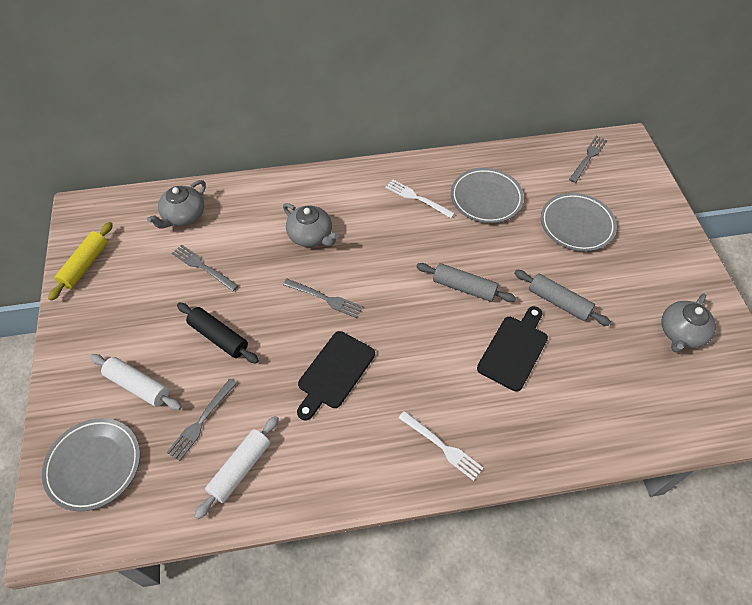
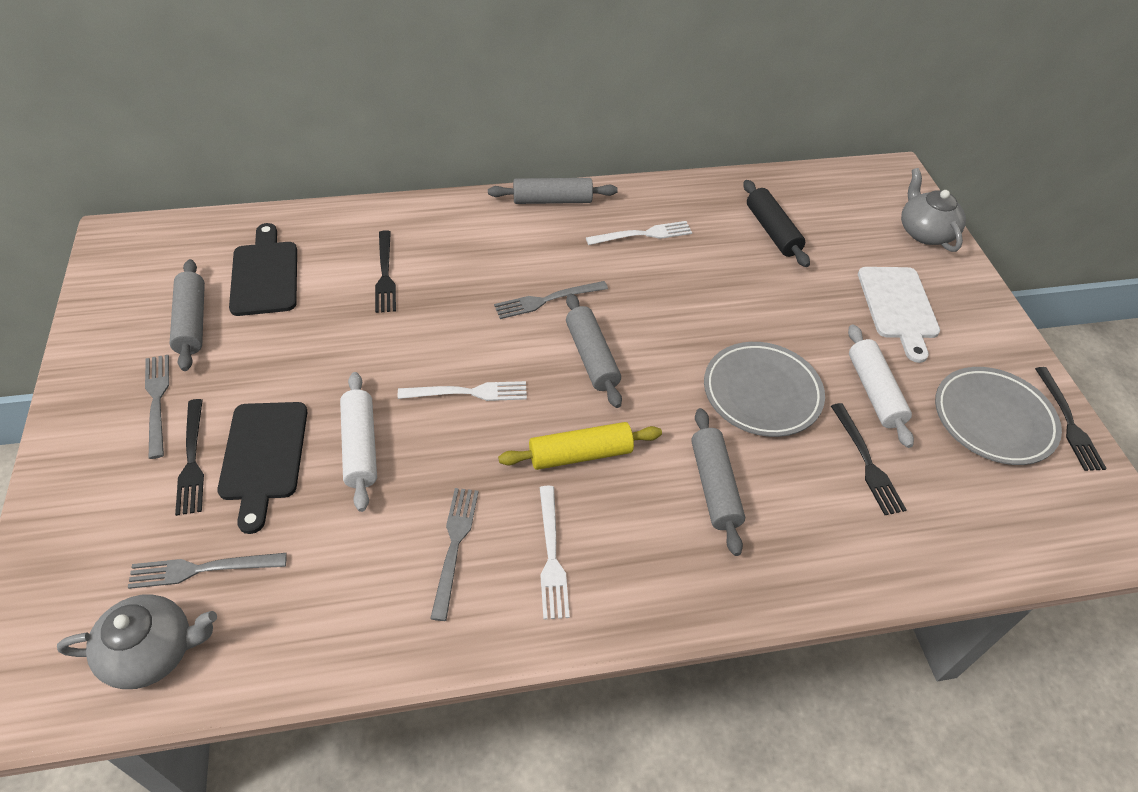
black fork: 0 -> 4
grey plate: 3 -> 2
grey rolling pin: 2 -> 4
grey teapot: 3 -> 2
white cutting board: 0 -> 1
white fork: 2 -> 3

